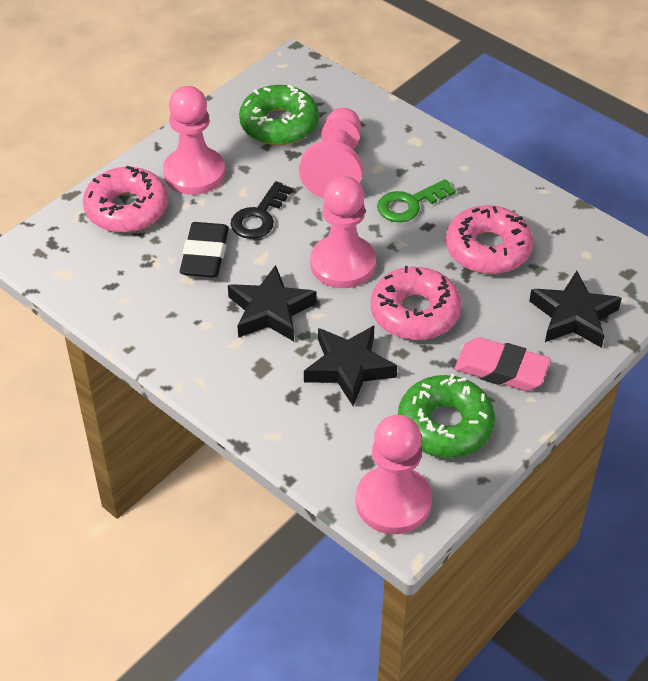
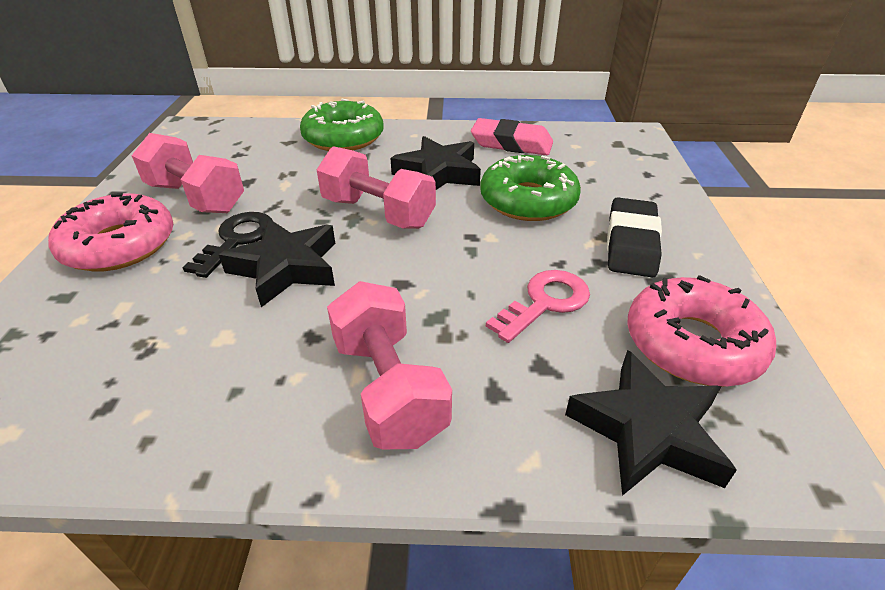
green key: 1 -> 0
pink donut: 3 -> 2
pink dumbbell: 0 -> 3
pink key: 0 -> 1
pink pawn: 4 -> 0

